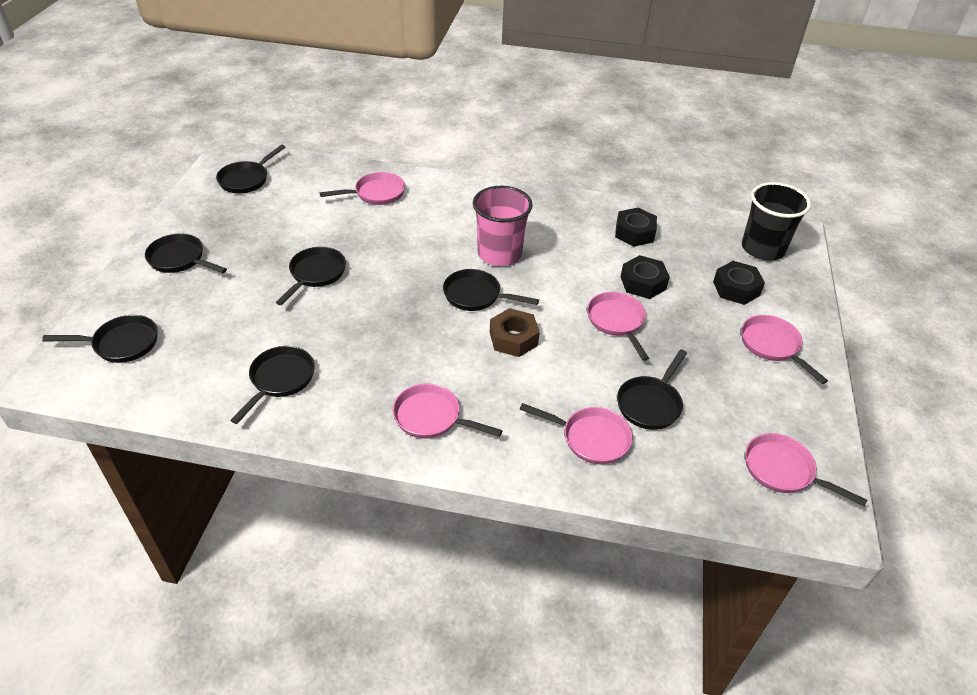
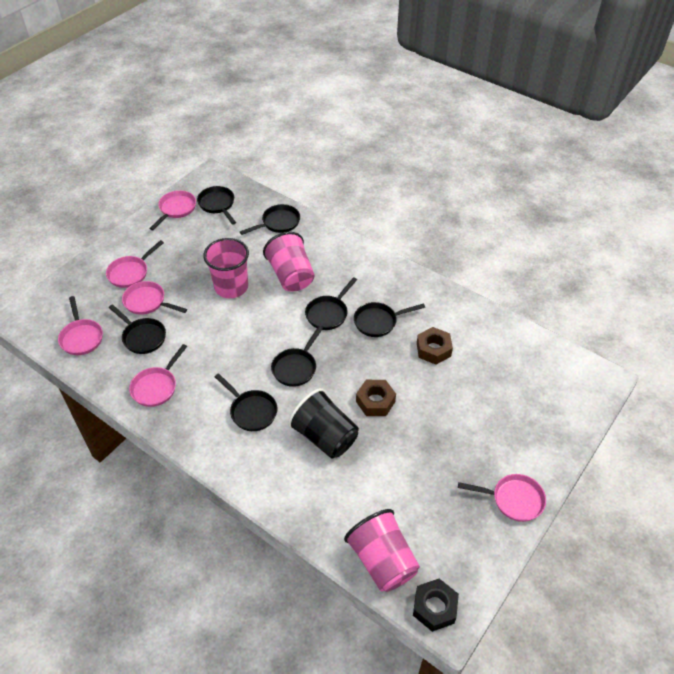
black nut: 3 -> 1
brown nut: 1 -> 2
pink cup: 1 -> 3

